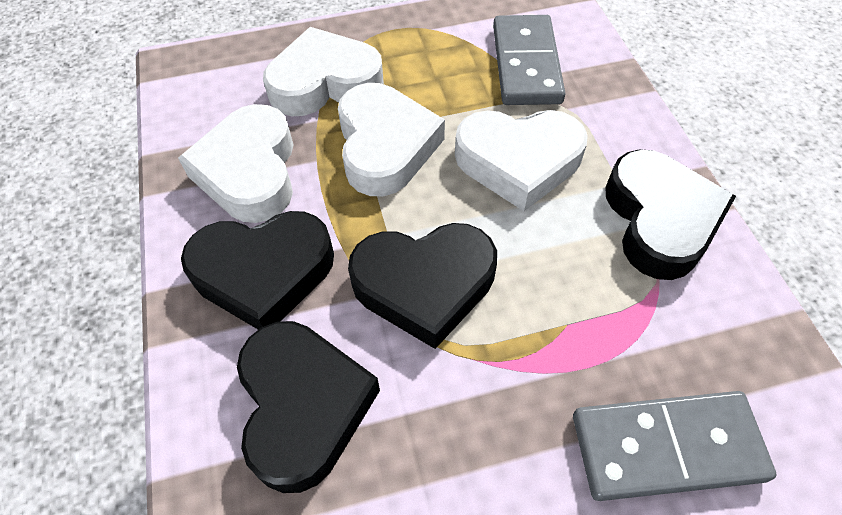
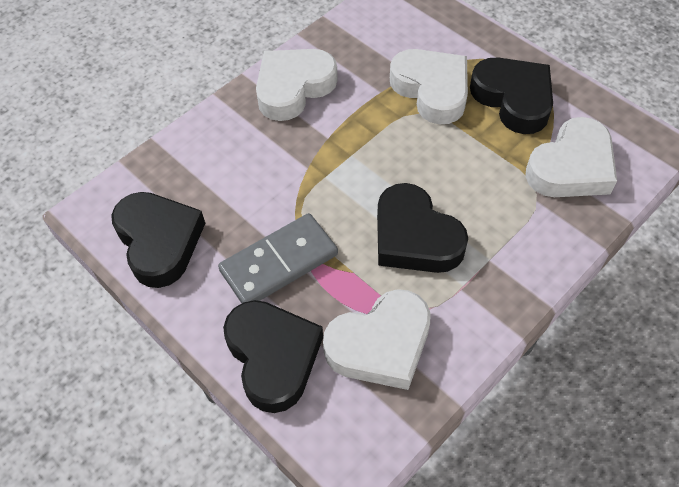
grey domino: 2 -> 1

